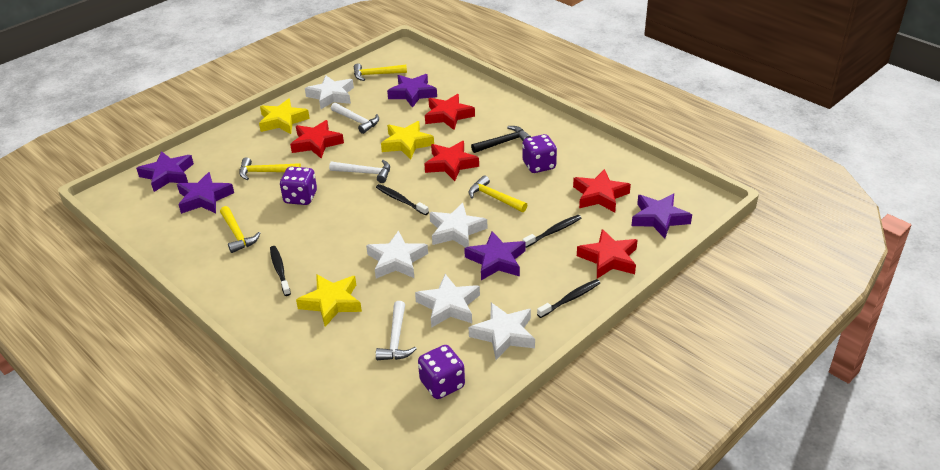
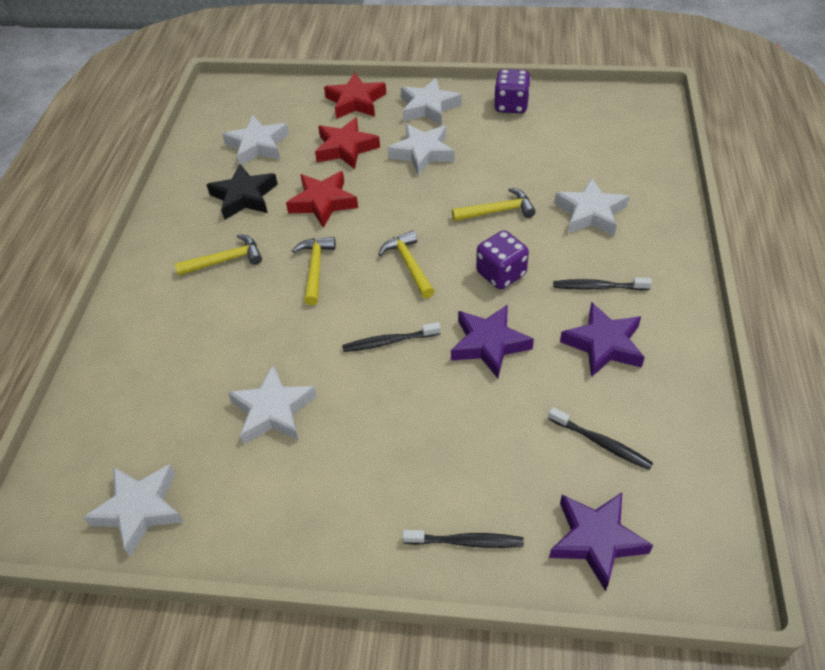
black hammer: 1 -> 0
black star: 0 -> 1
purple dice: 3 -> 2
purple star: 5 -> 3
red star: 5 -> 3
white hammer: 3 -> 0
white star: 5 -> 6
yellow star: 3 -> 0

